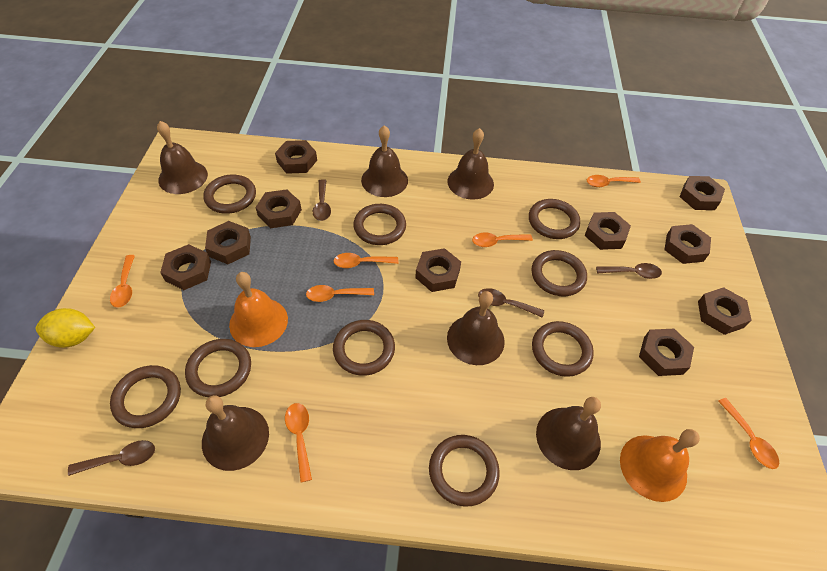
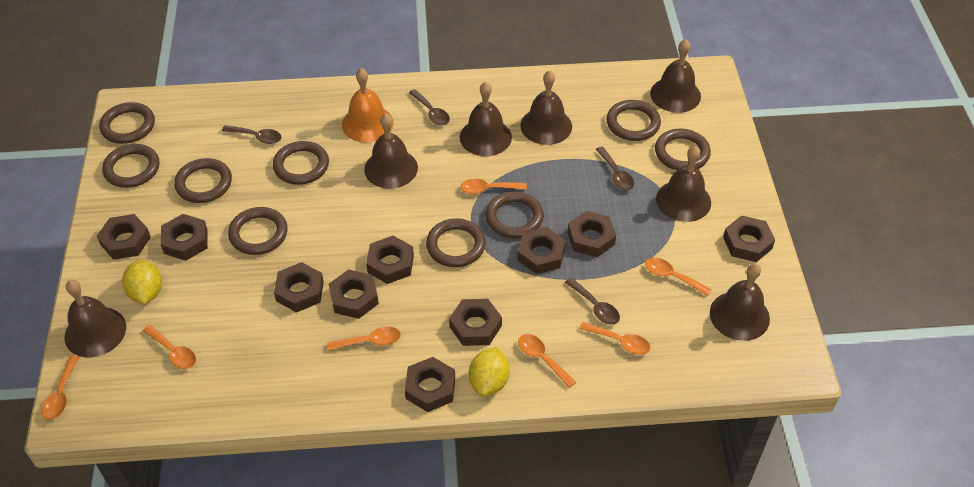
brown bell: 6 -> 7
orange bell: 2 -> 1
yellow lemon: 1 -> 2

